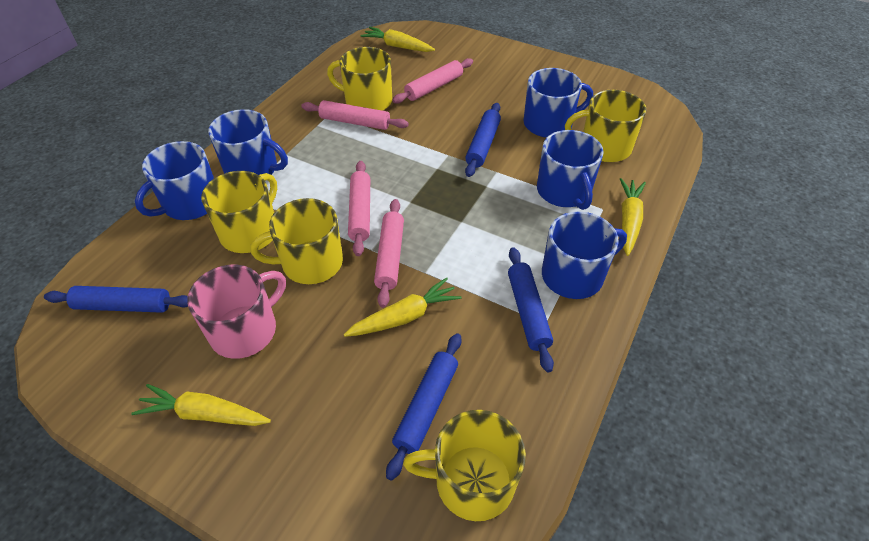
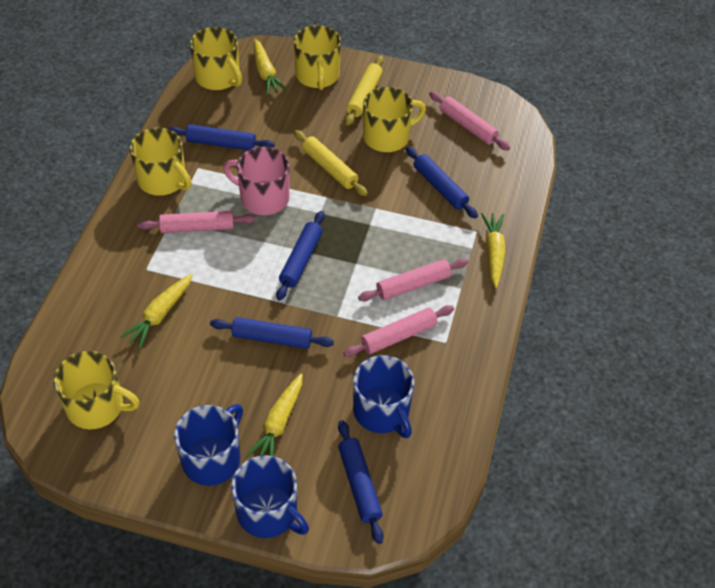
blue mug: 5 -> 3
blue rolling pin: 4 -> 5
yellow rolling pin: 0 -> 2

